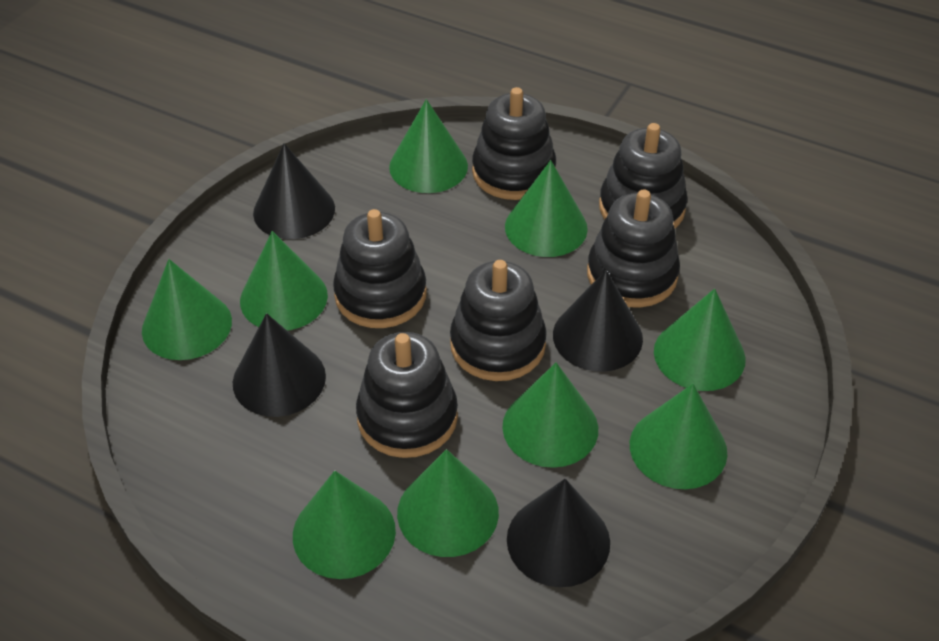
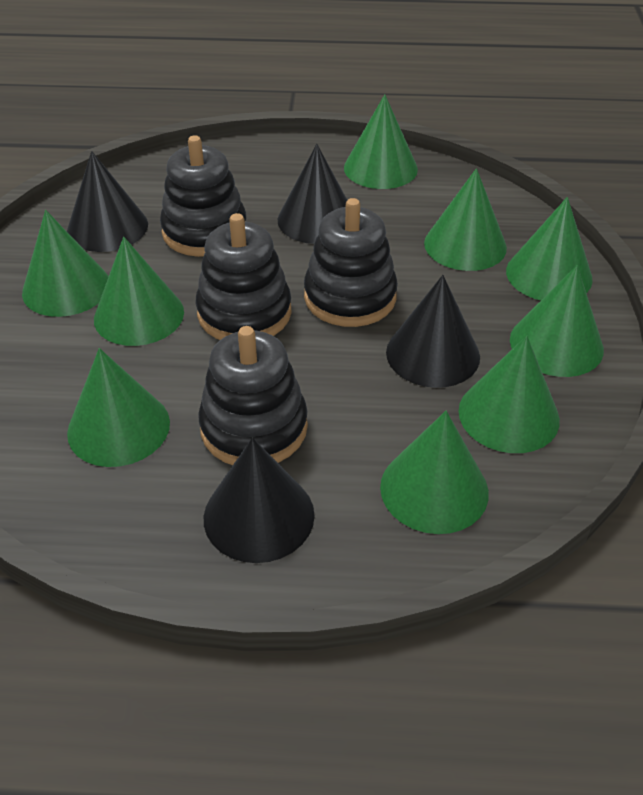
black stacking toy: 6 -> 4

